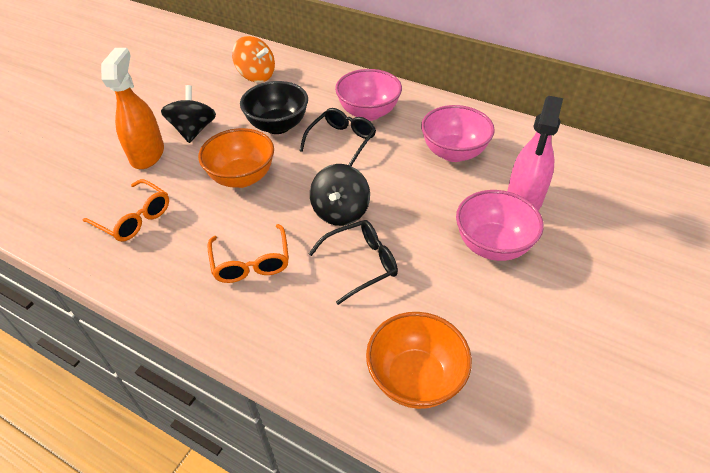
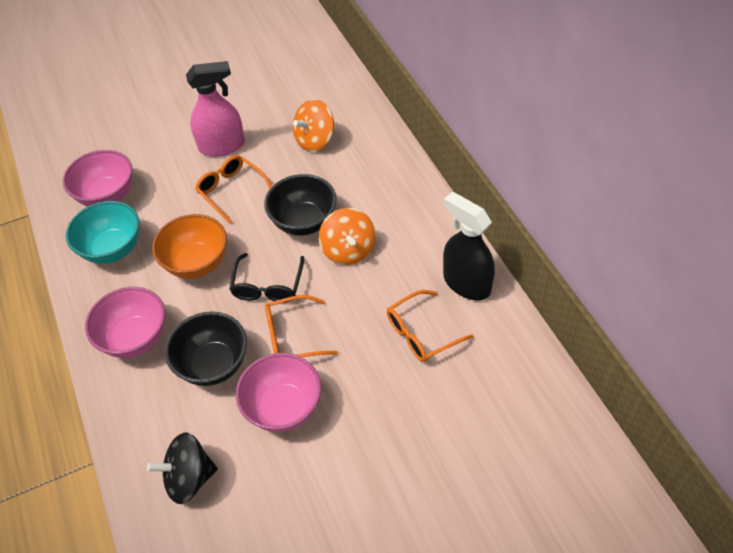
black bowl: 1 -> 2
black glasses: 2 -> 1
black spinning top: 2 -> 1
black spray bottle: 0 -> 1
orange bowl: 2 -> 1
orange glasses: 2 -> 3
orange spinning top: 1 -> 2
orange spray bottle: 1 -> 0
turquoise bowl: 0 -> 1

